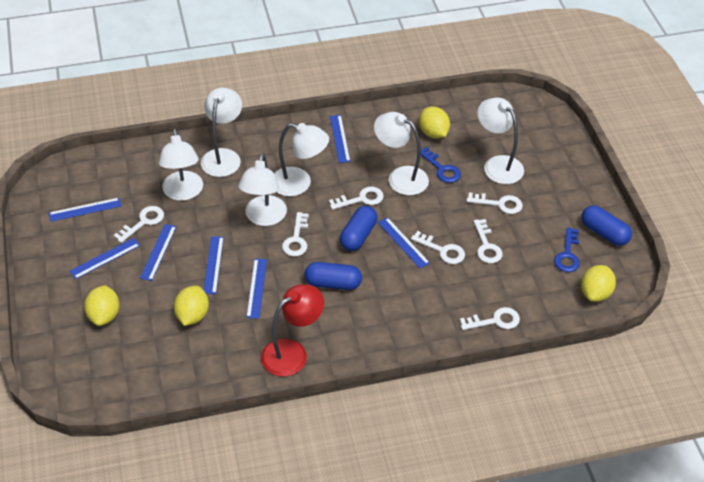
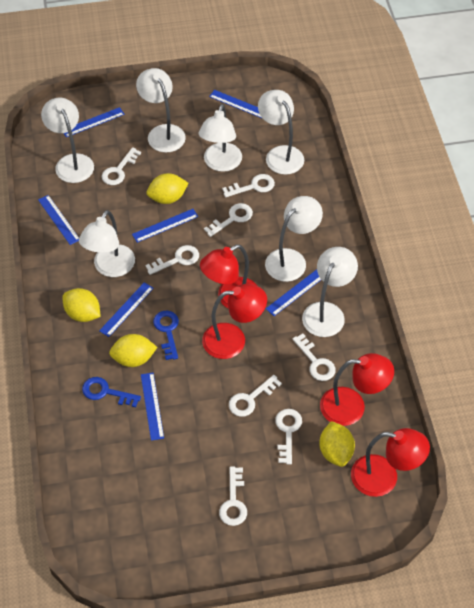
blue capsule: 3 -> 0
red lamp: 1 -> 4
white key: 7 -> 8
white lamp: 6 -> 7

